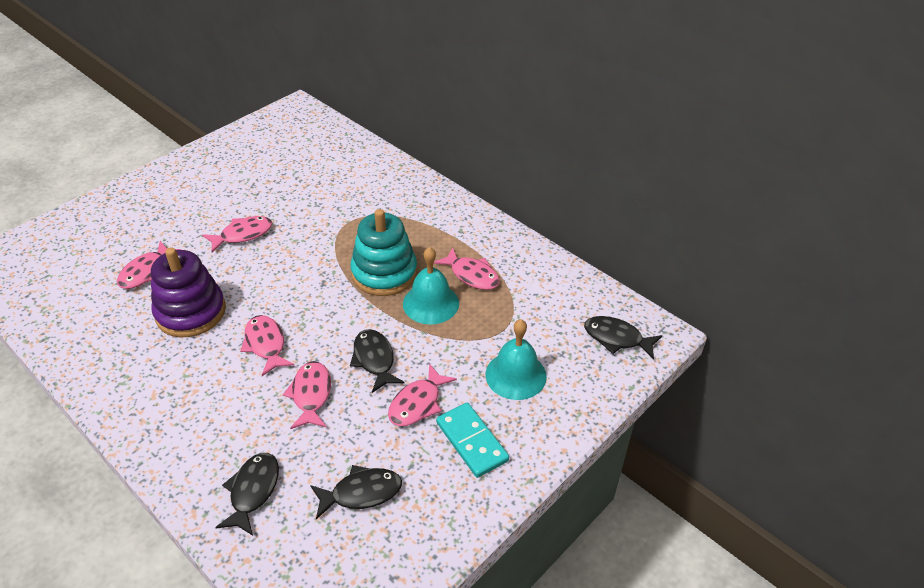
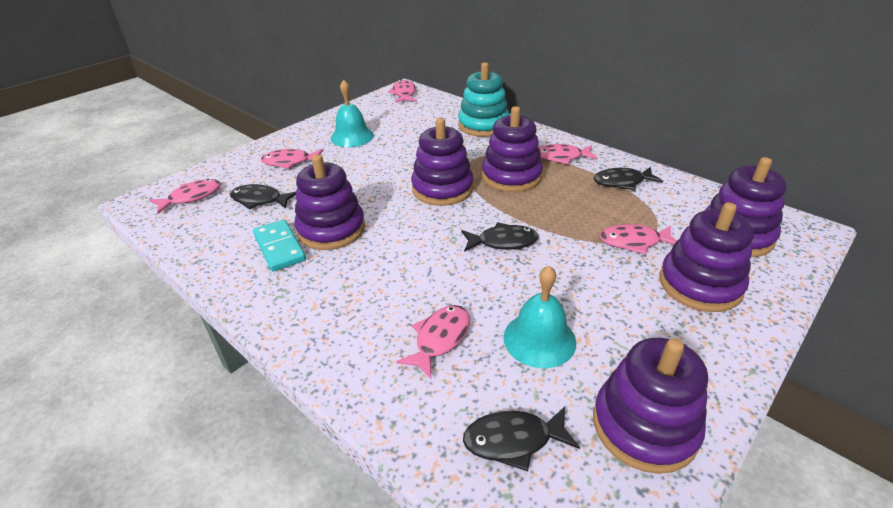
purple stacking toy: 1 -> 6

